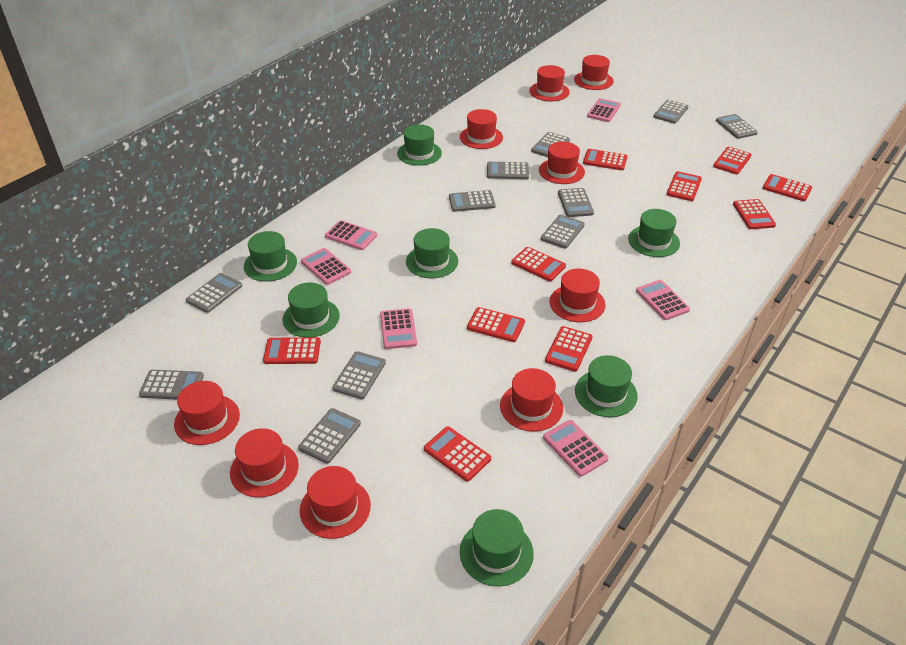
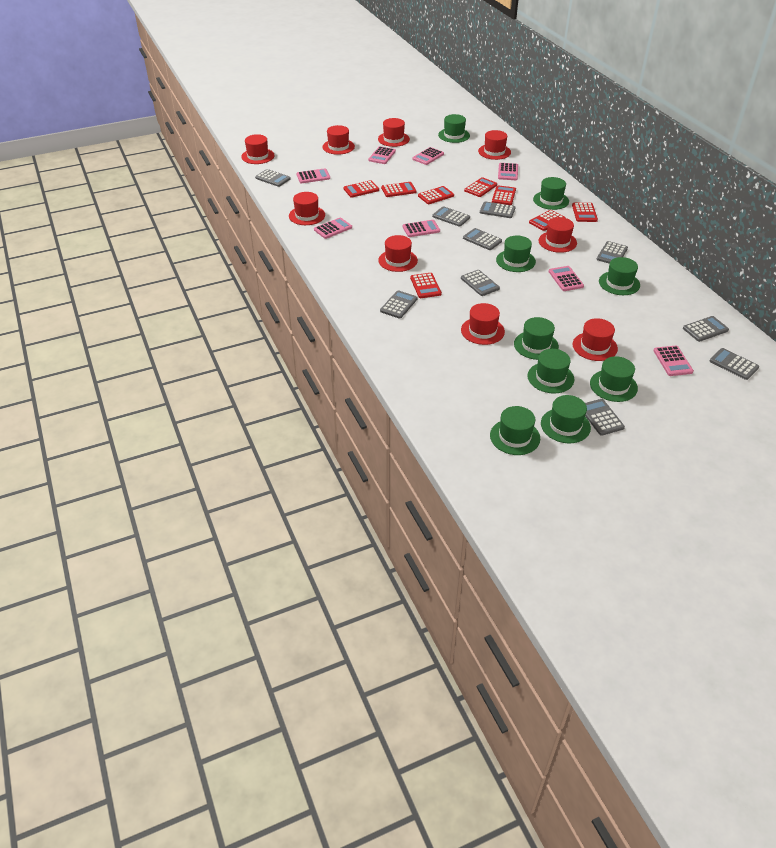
green hat: 7 -> 9
grey calculator: 11 -> 10
pink calculator: 6 -> 8
red calculator: 10 -> 8

